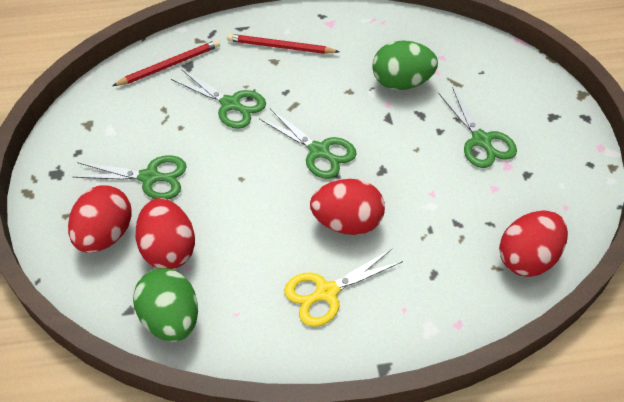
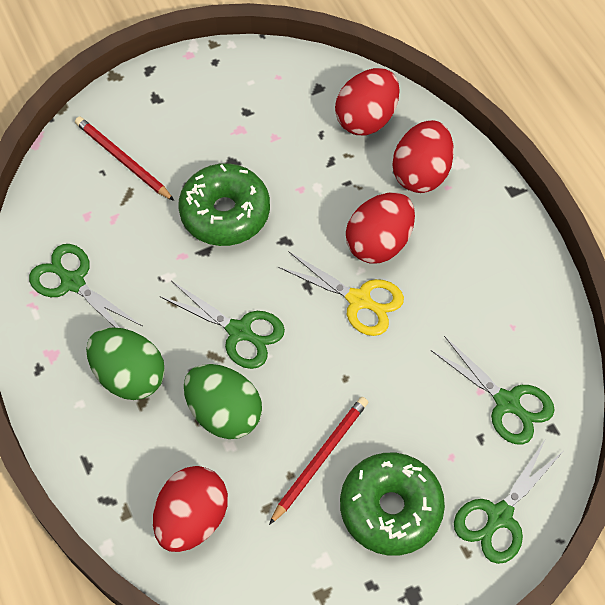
green donut: 0 -> 2

